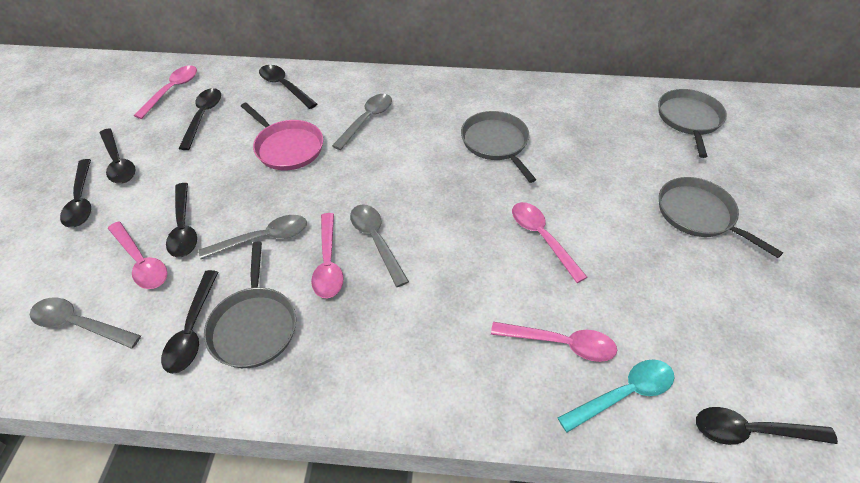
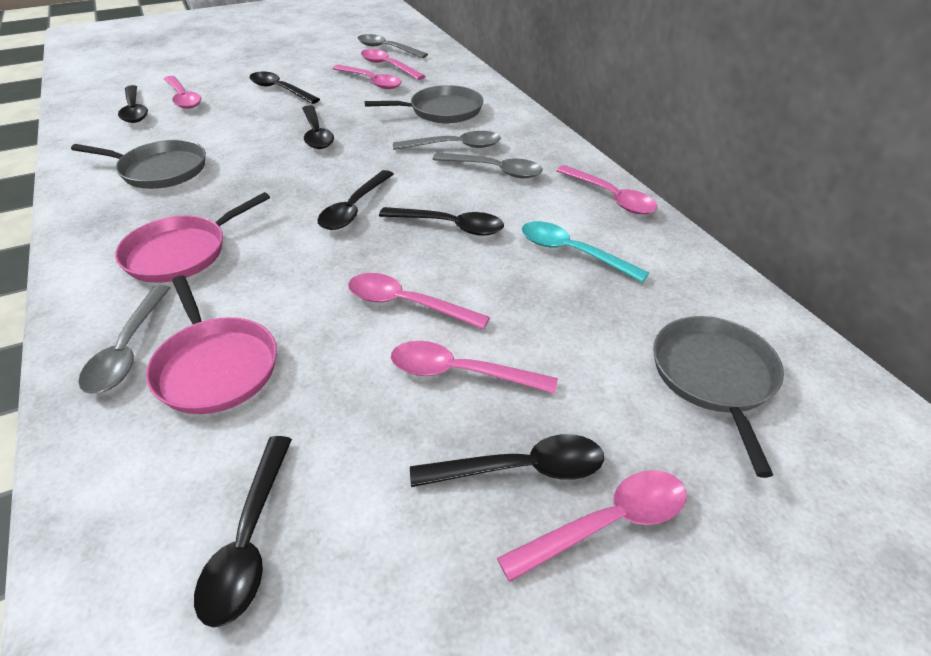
grey pan: 4 -> 3
pink pan: 1 -> 2
pink spoon: 5 -> 7

